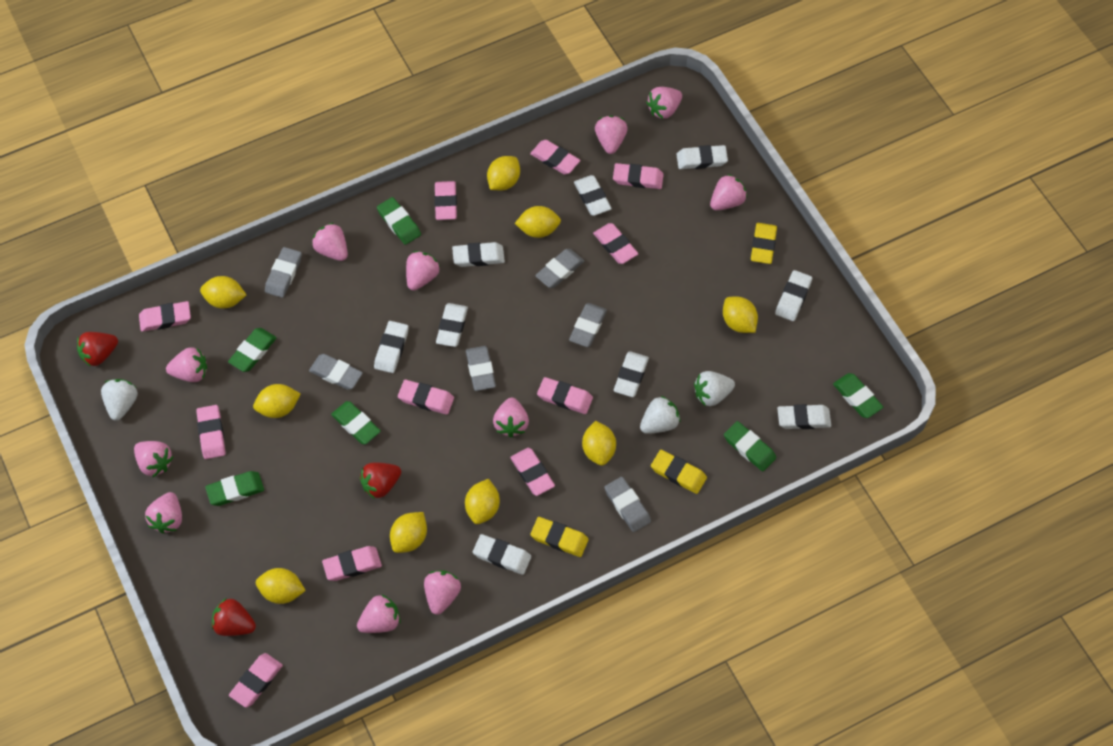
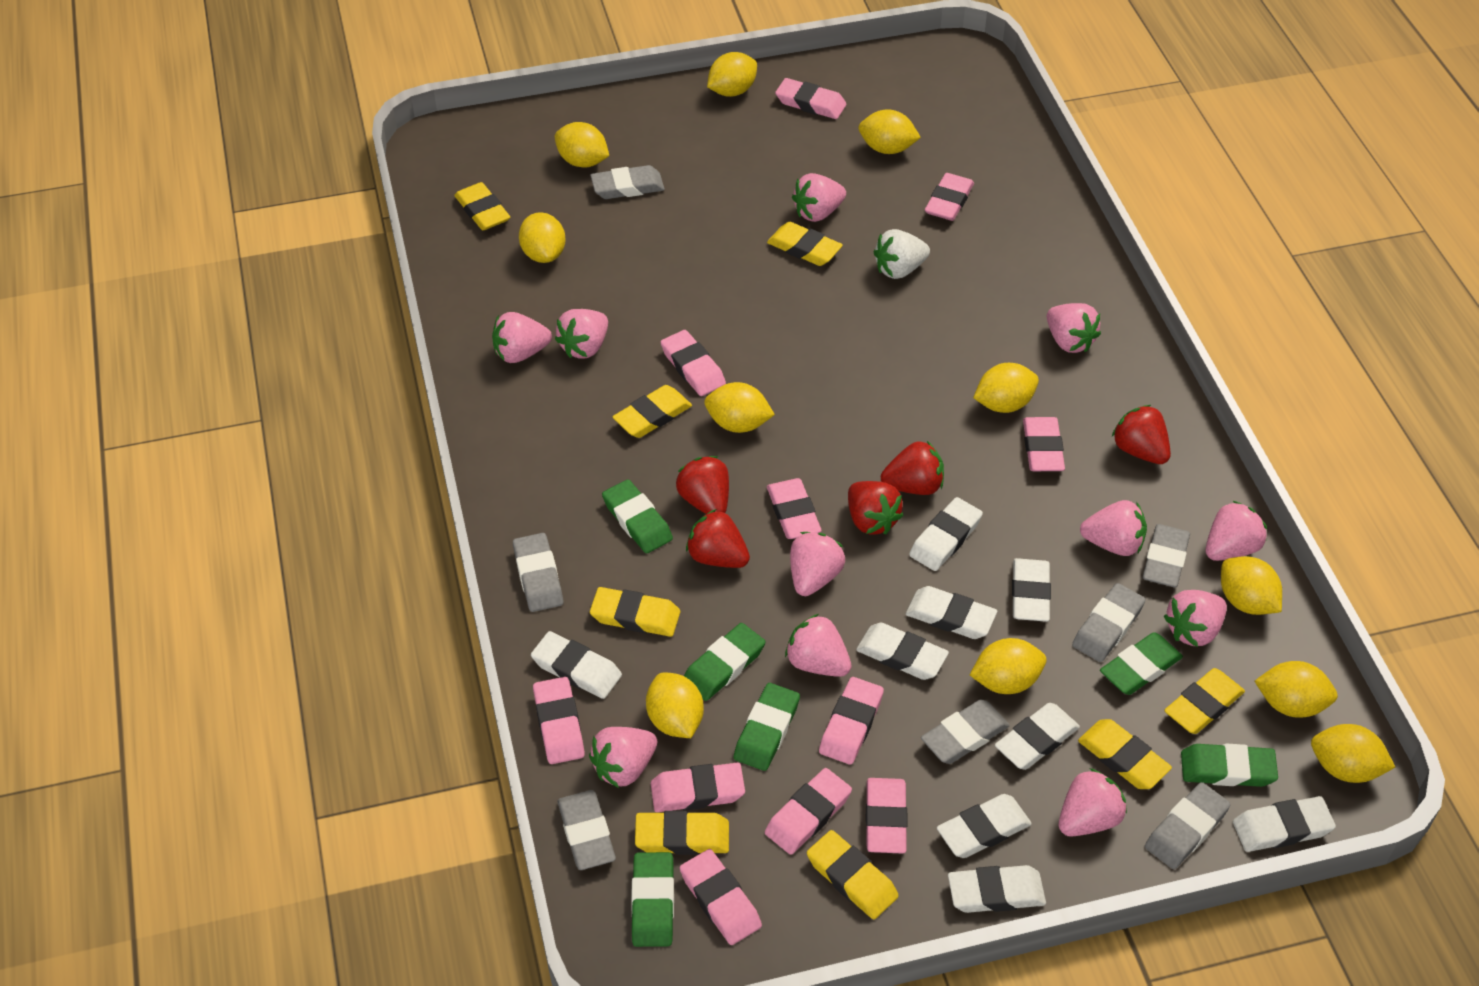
grey eraser: 6 -> 7
red strawberry: 3 -> 5
white strawberry: 3 -> 1
yellow eraser: 3 -> 8
yellow lemon: 9 -> 11

